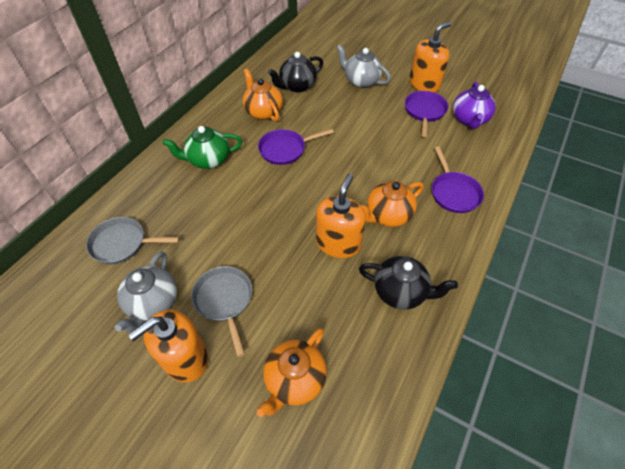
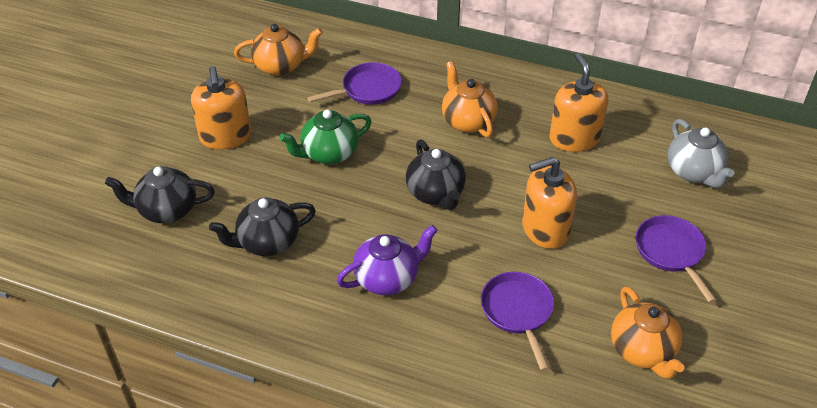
black teapot: 2 -> 3
grey pan: 2 -> 0
grey teapot: 2 -> 1

